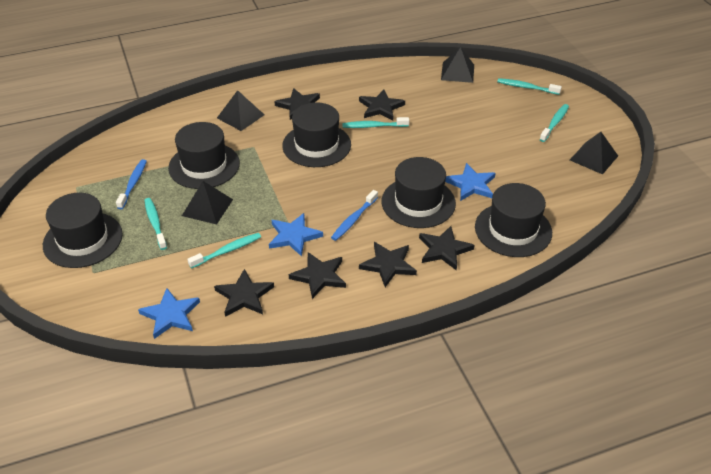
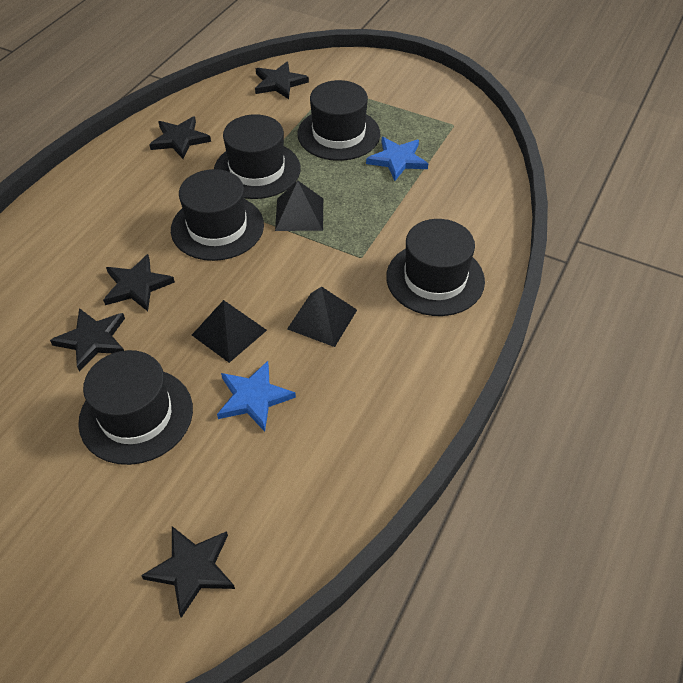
black pyramid: 4 -> 3
black star: 6 -> 5
blue star: 3 -> 2
blue toothbrush: 2 -> 0
turquoise toothbrush: 5 -> 0

